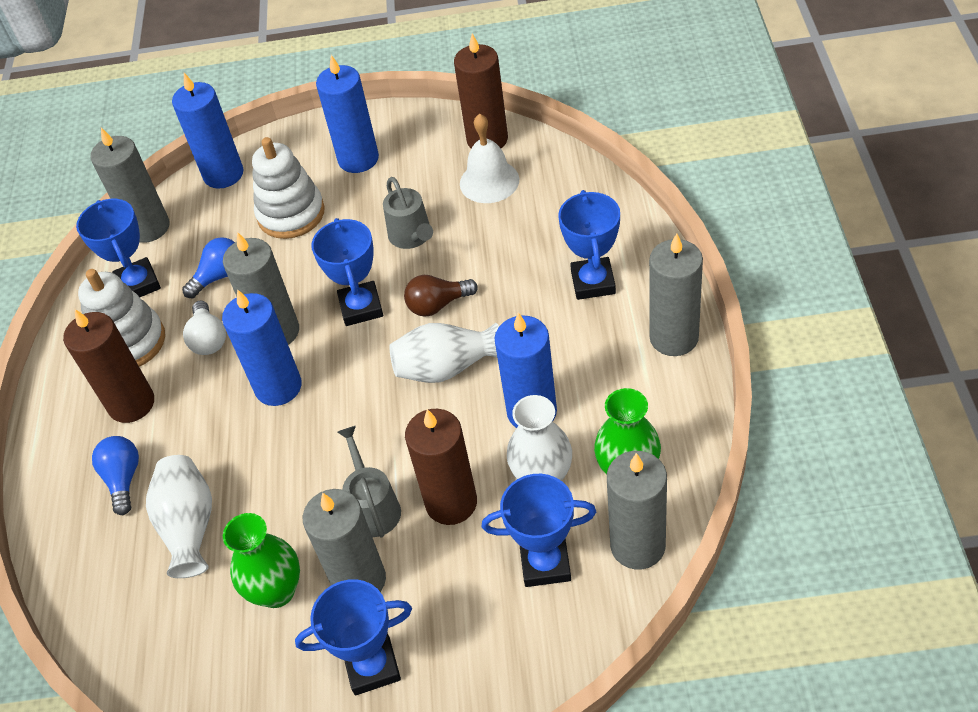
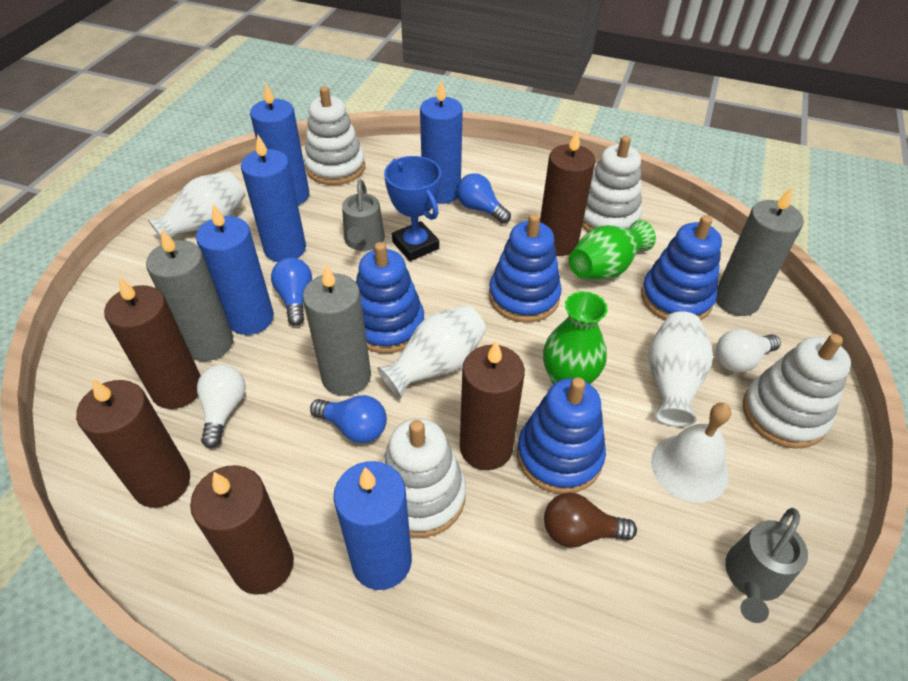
blue candle: 4 -> 5
blue light bulb: 2 -> 3
blue stacking toy: 0 -> 4
blue trophy: 5 -> 1
brown candle: 3 -> 5
grey candle: 5 -> 3
white light bulb: 1 -> 2
white stacking toy: 2 -> 4

